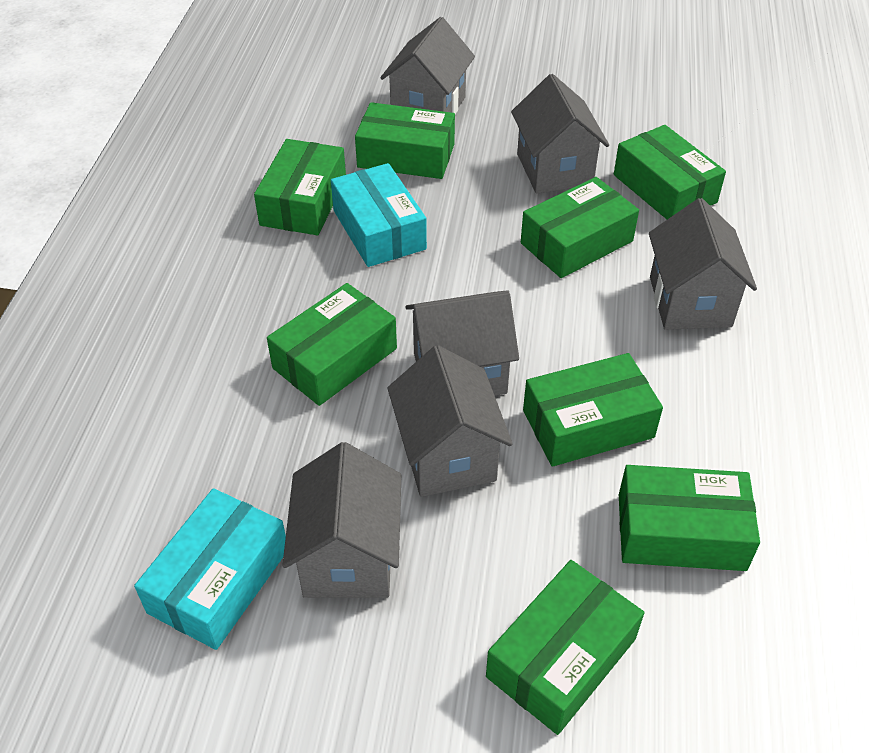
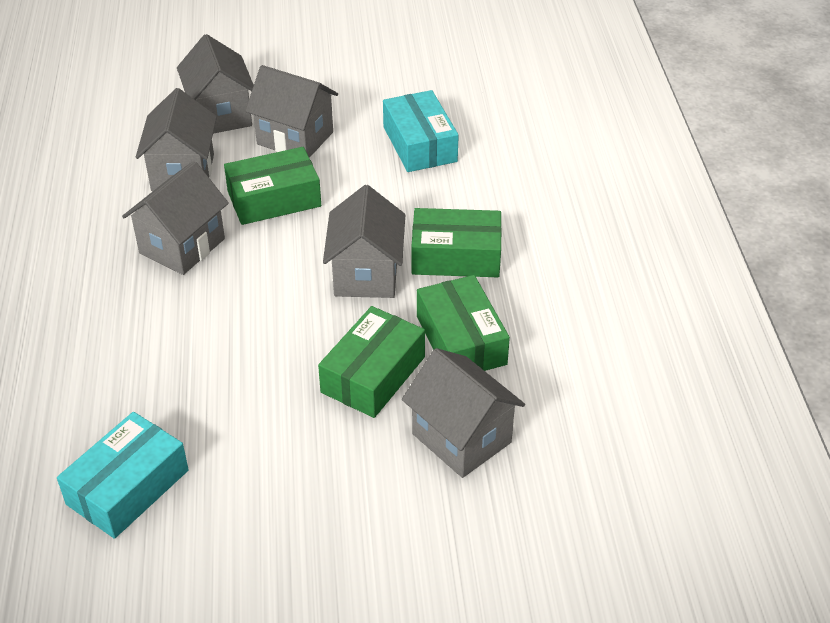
green box: 8 -> 4

